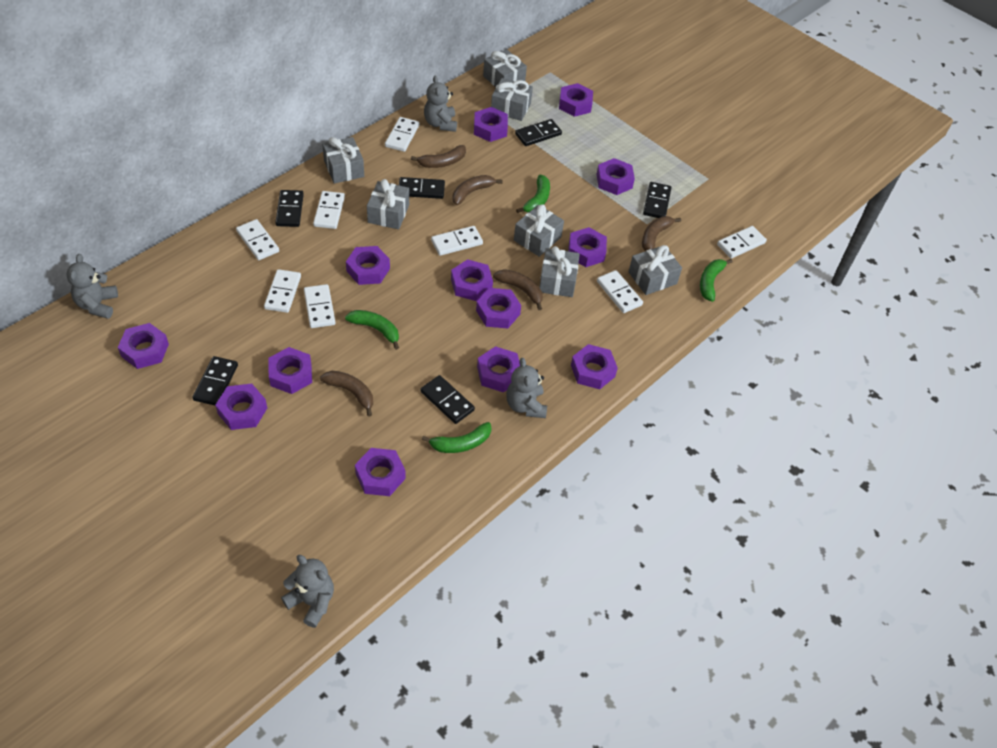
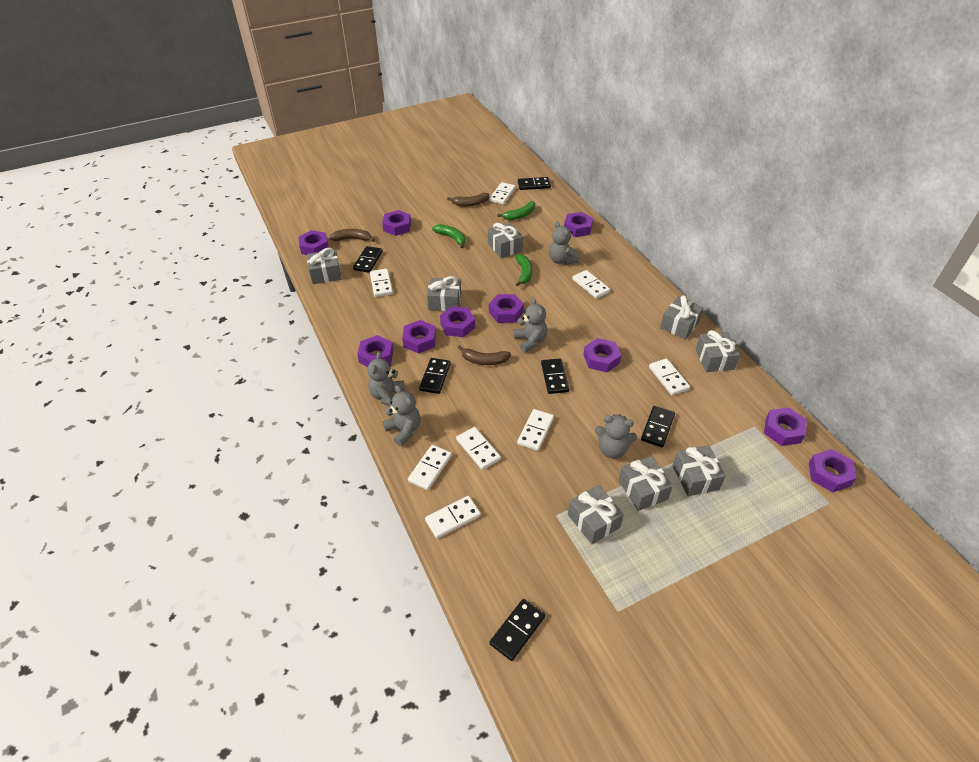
brown banana: 5 -> 3
green banana: 4 -> 3
grey gift: 7 -> 8
grey teddy bear: 4 -> 5
purple nut: 13 -> 10

